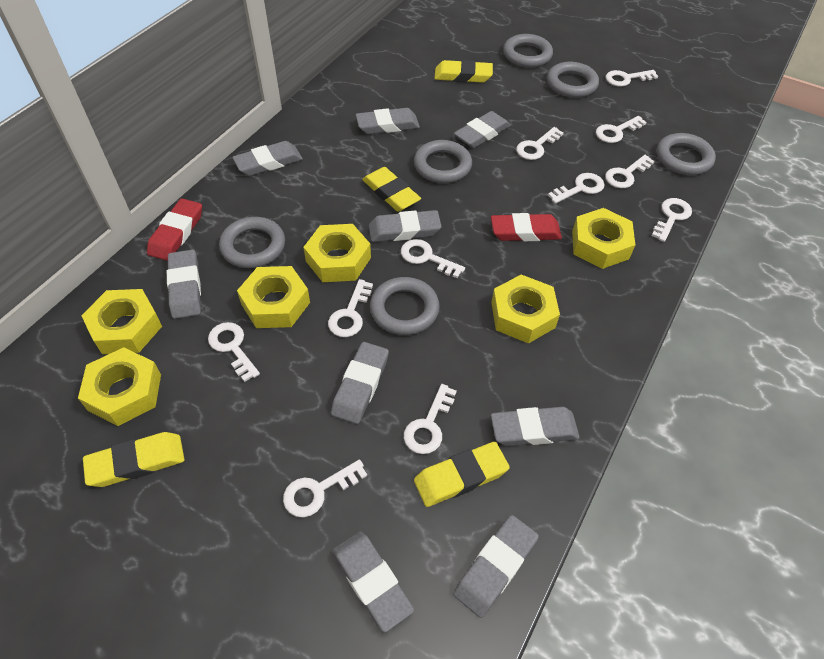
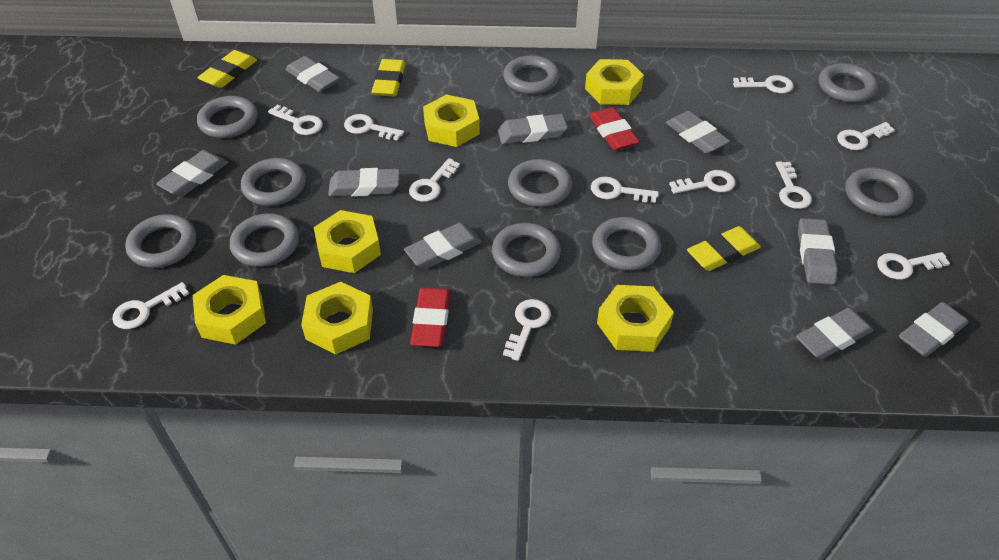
grey ring: 6 -> 10
yellow eraser: 4 -> 3

